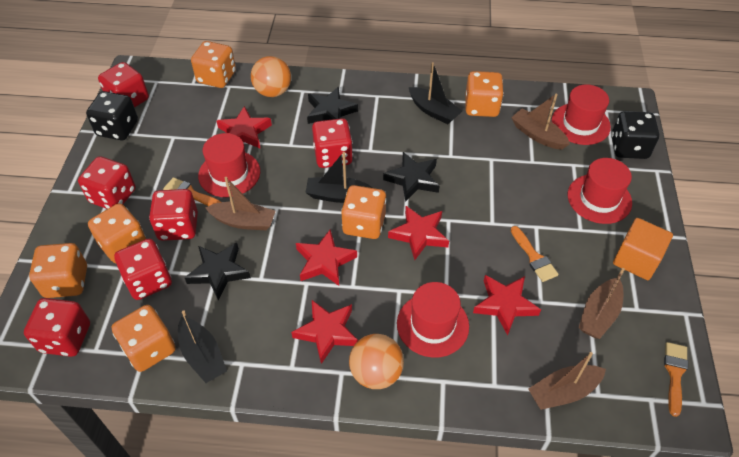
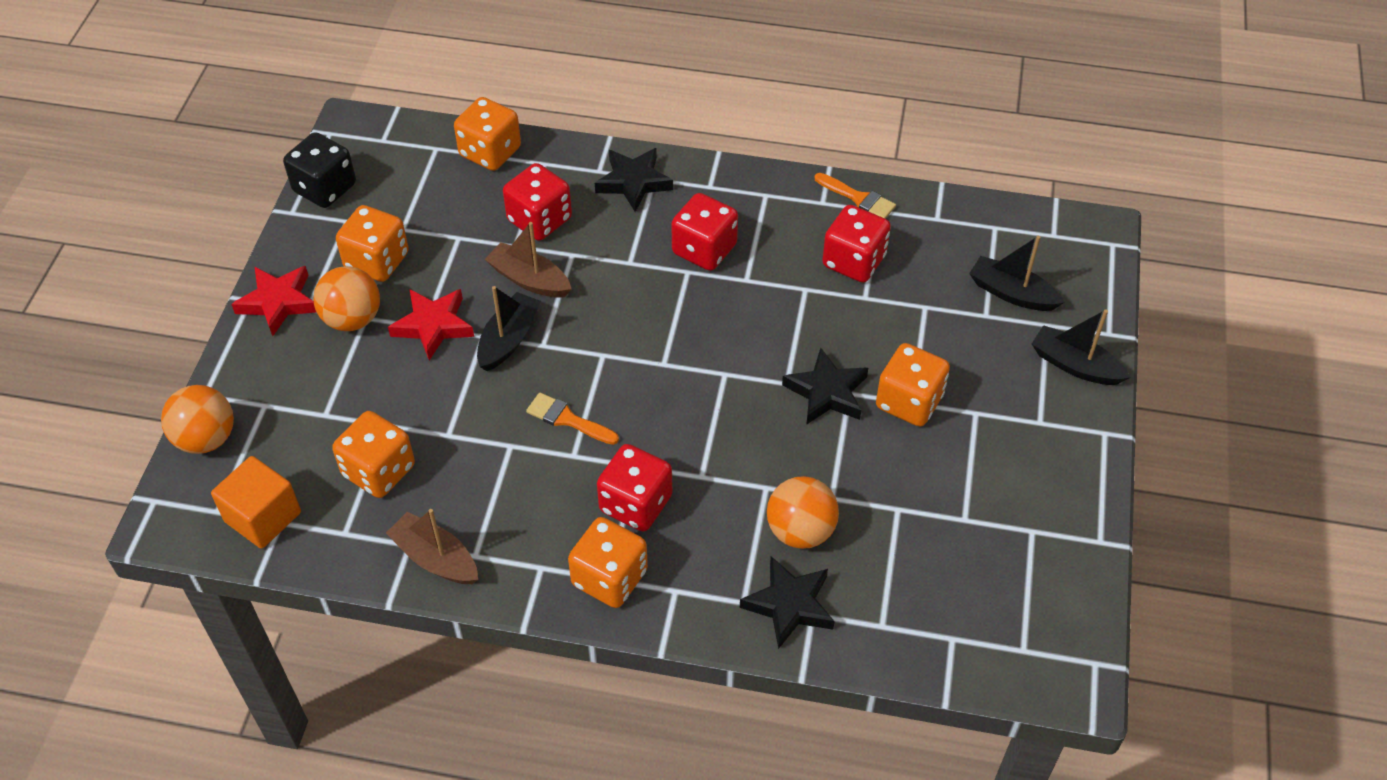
black dice: 2 -> 1
brown boat: 4 -> 2
orange ball: 2 -> 3
orange brush: 3 -> 2
orange dice: 6 -> 5
red dice: 6 -> 4
red hat: 4 -> 0
red star: 5 -> 2

